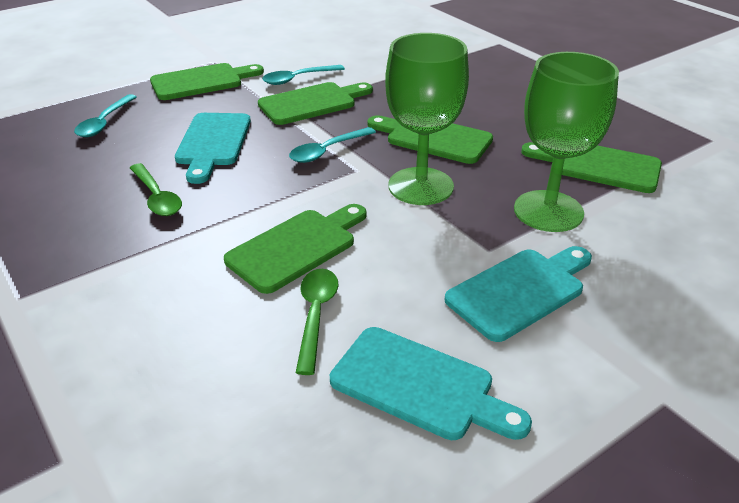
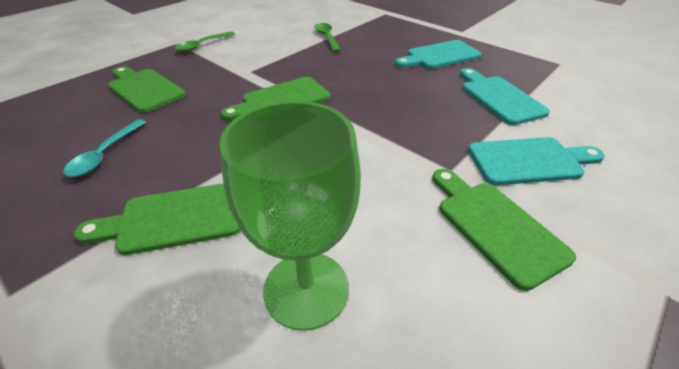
green cutting board: 5 -> 4
green goblet: 2 -> 1
turquoise spoon: 3 -> 1

